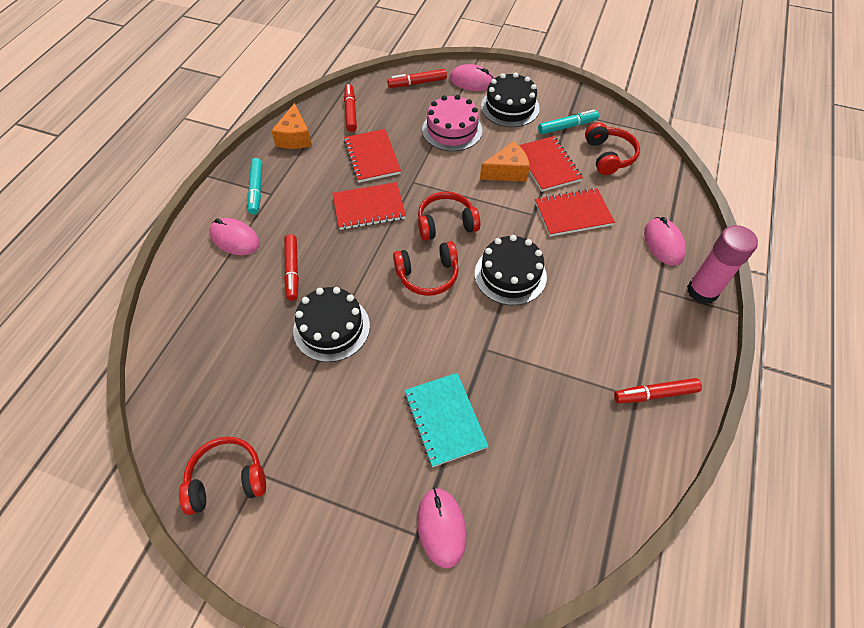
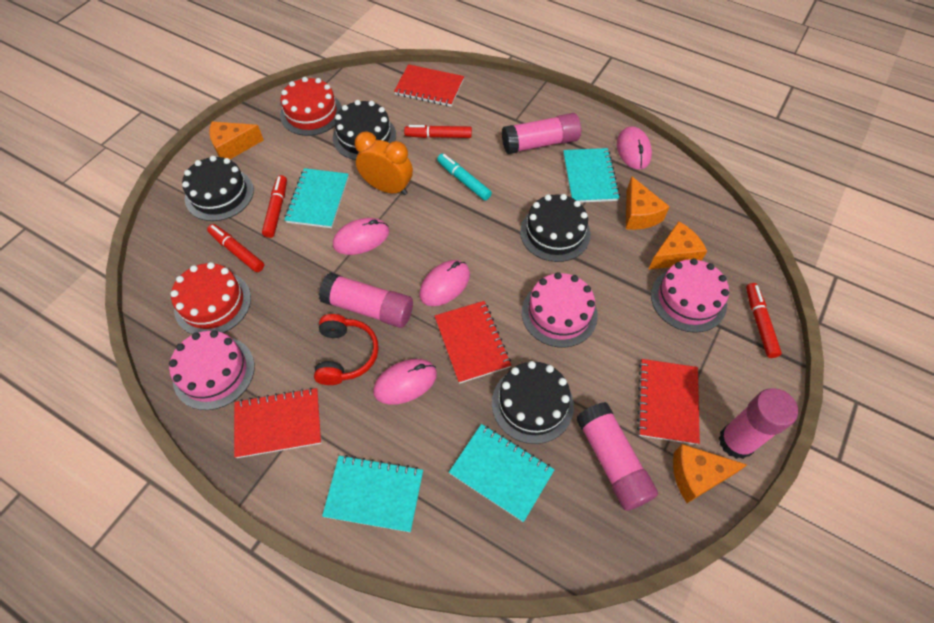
black cake: 3 -> 4
orange cheese: 2 -> 4
orange clock: 0 -> 1
pink cake: 1 -> 3
pink glue stick: 1 -> 4
red cake: 0 -> 2
red headphones: 4 -> 1
turquoise marker: 2 -> 1
turquoise notebook: 1 -> 4

